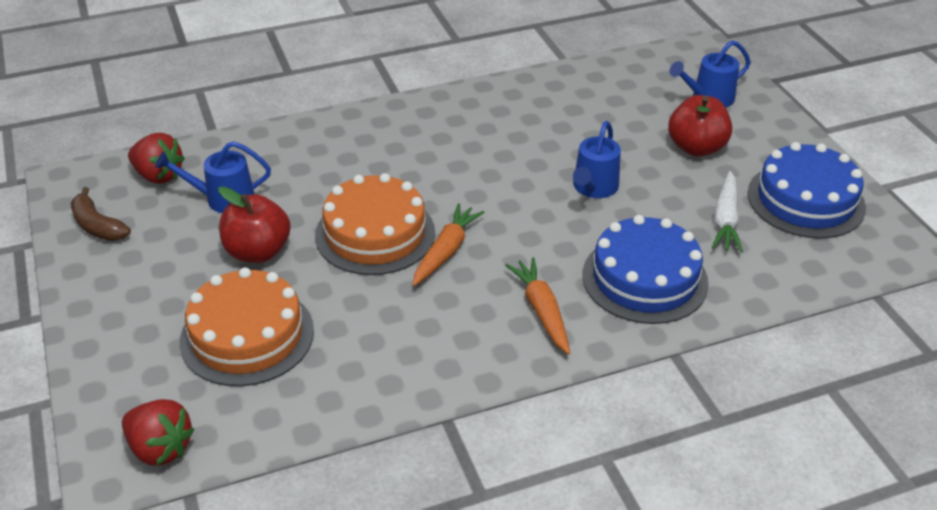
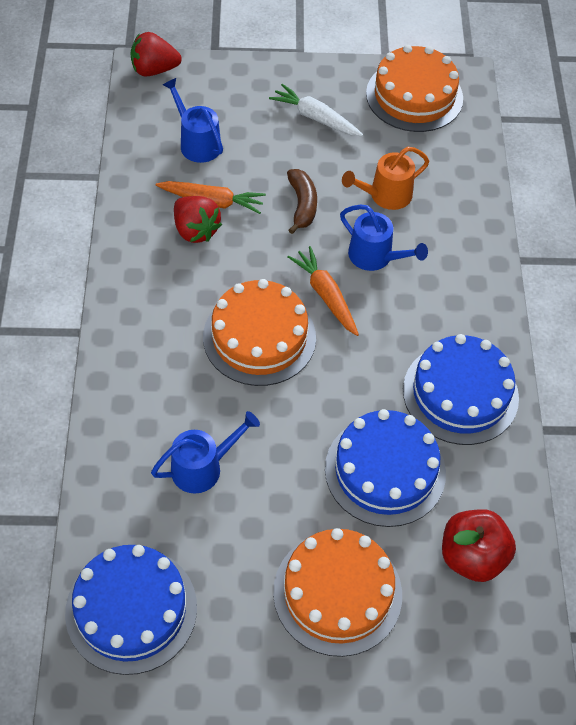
blue cake: 2 -> 3
orange cake: 2 -> 3
orange watering can: 0 -> 1
red apple: 2 -> 1

